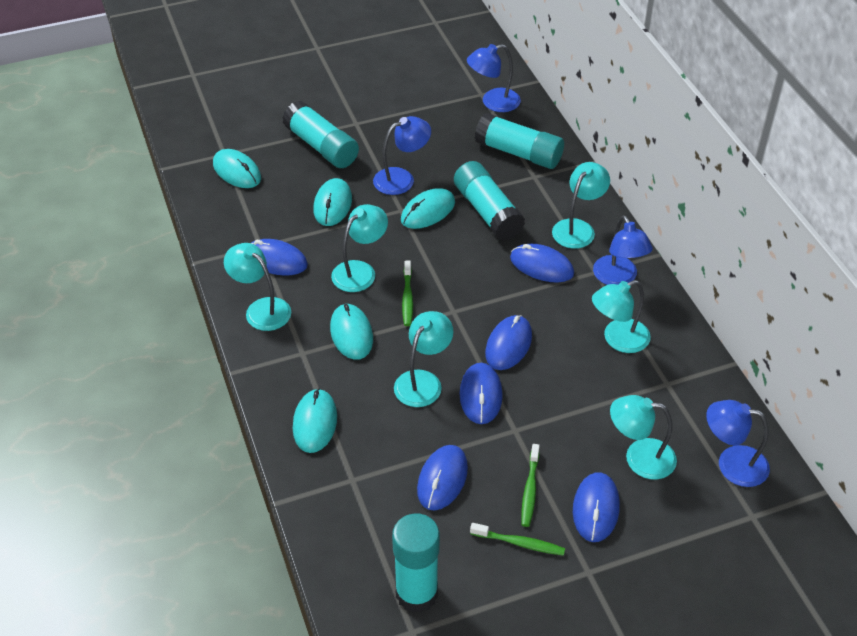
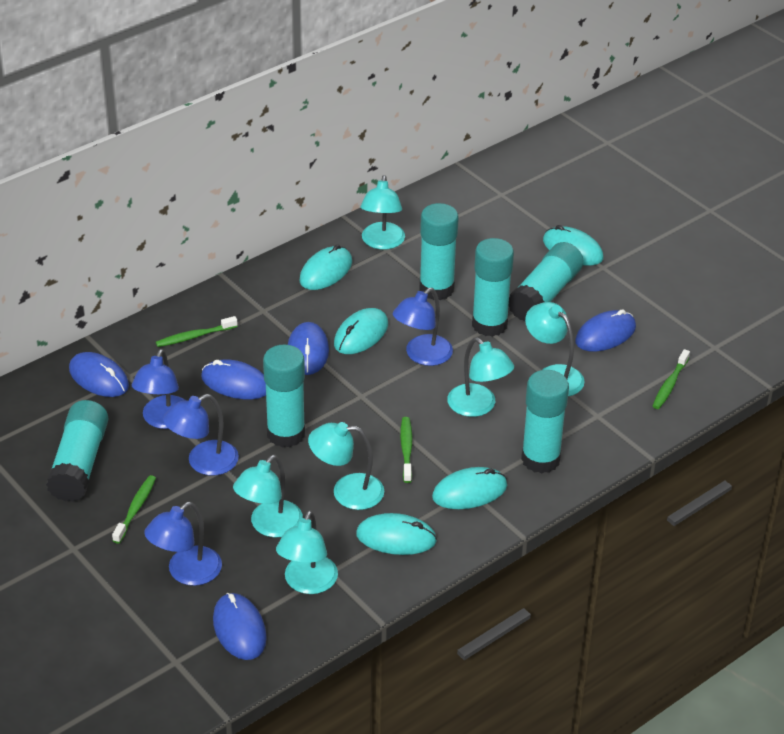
blue mouse: 6 -> 5
green toothbrush: 3 -> 4
turquoise glue stick: 4 -> 6

